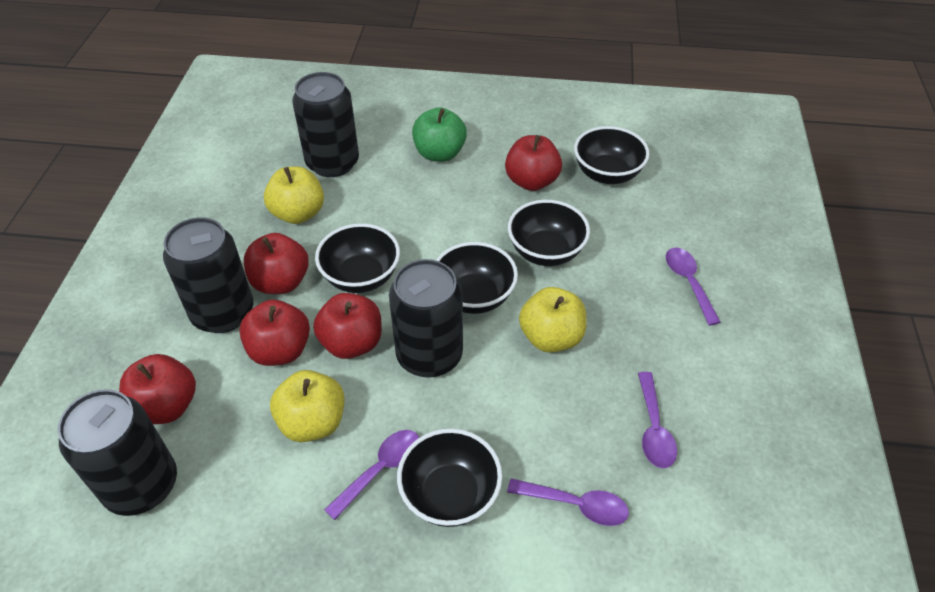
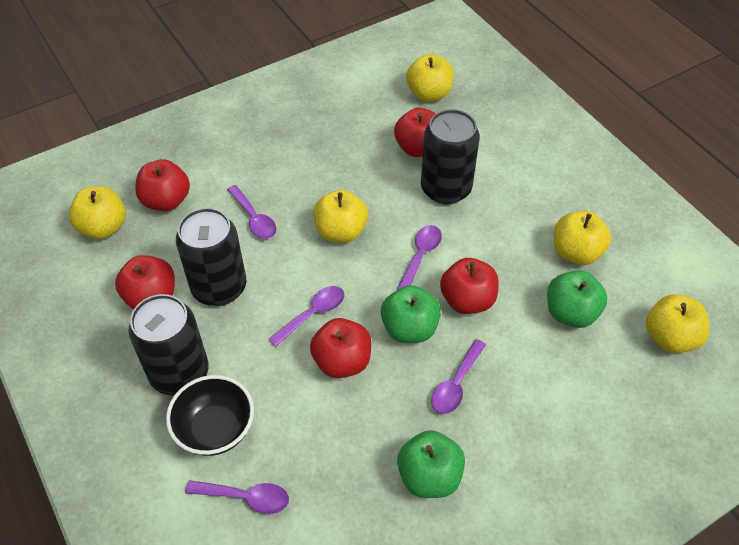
black bowl: 5 -> 1
black can: 4 -> 3
green apple: 1 -> 3
purple spoon: 4 -> 5
yellow apple: 3 -> 5

